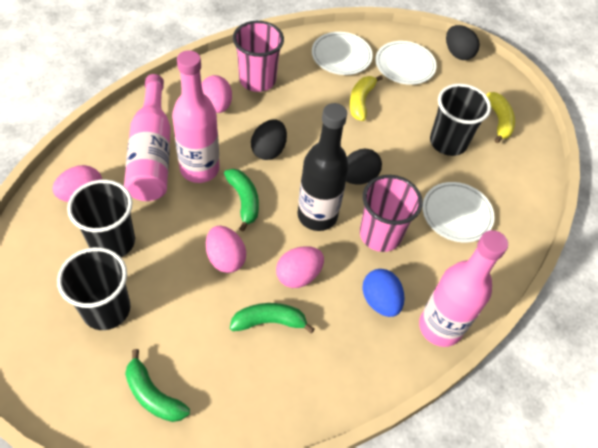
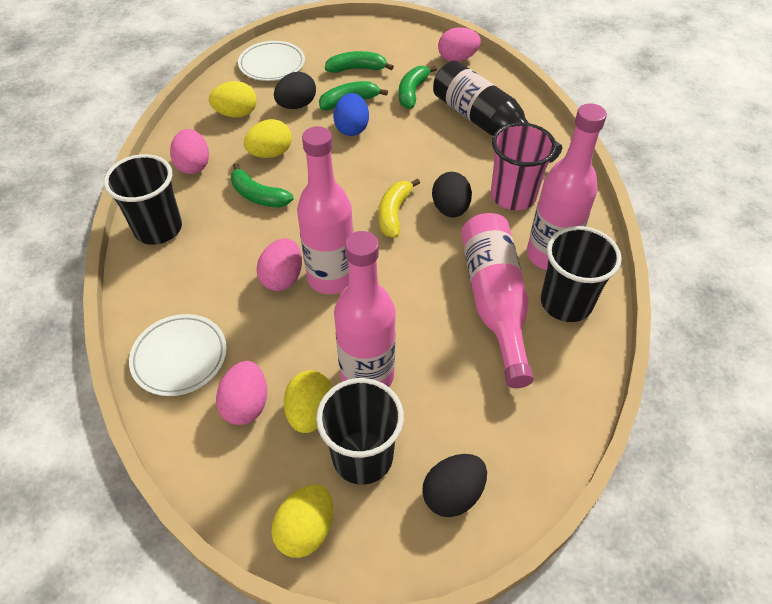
green banana: 3 -> 4
pink bottle: 3 -> 4
pink cup: 2 -> 1
white plate: 3 -> 2
yellow banana: 2 -> 1
yellow egg: 0 -> 4

